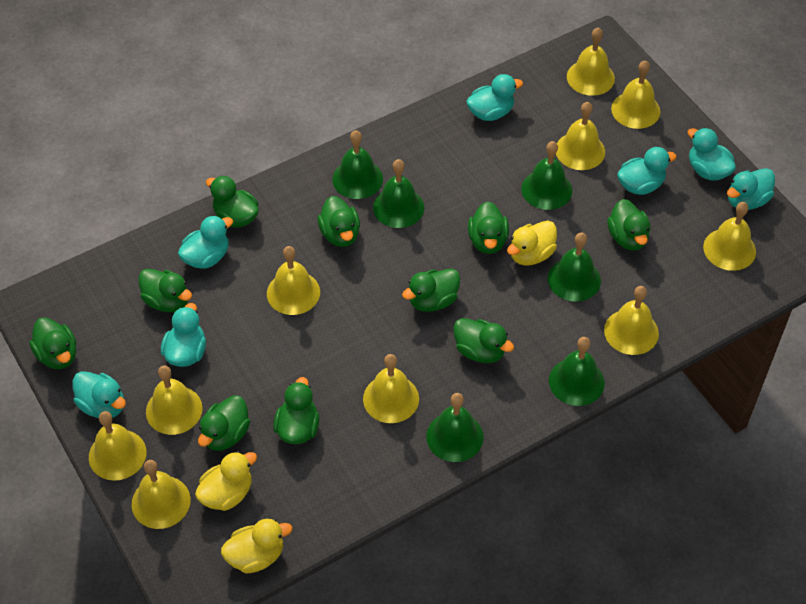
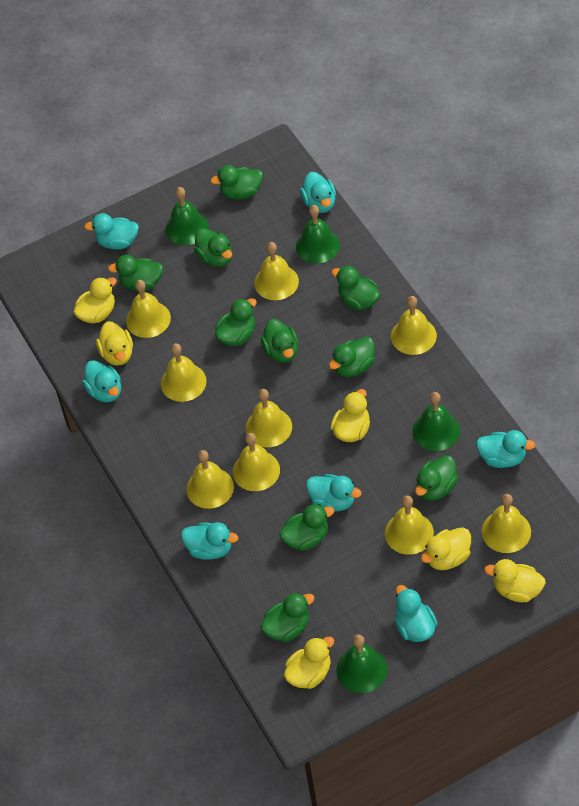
green bell: 6 -> 4
yellow bell: 10 -> 9
yellow duck: 3 -> 6

